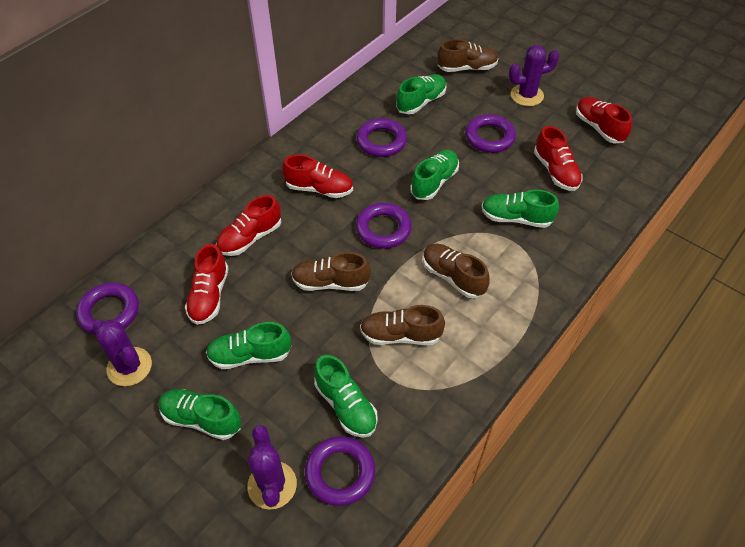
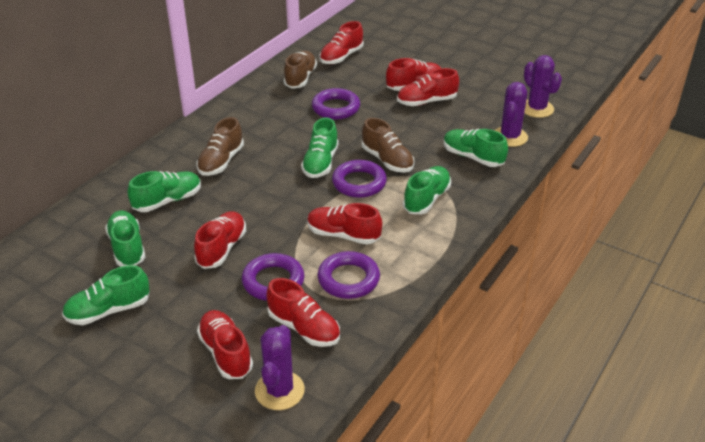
brown shoe: 4 -> 3
purple ring: 5 -> 4
red shoe: 5 -> 7

